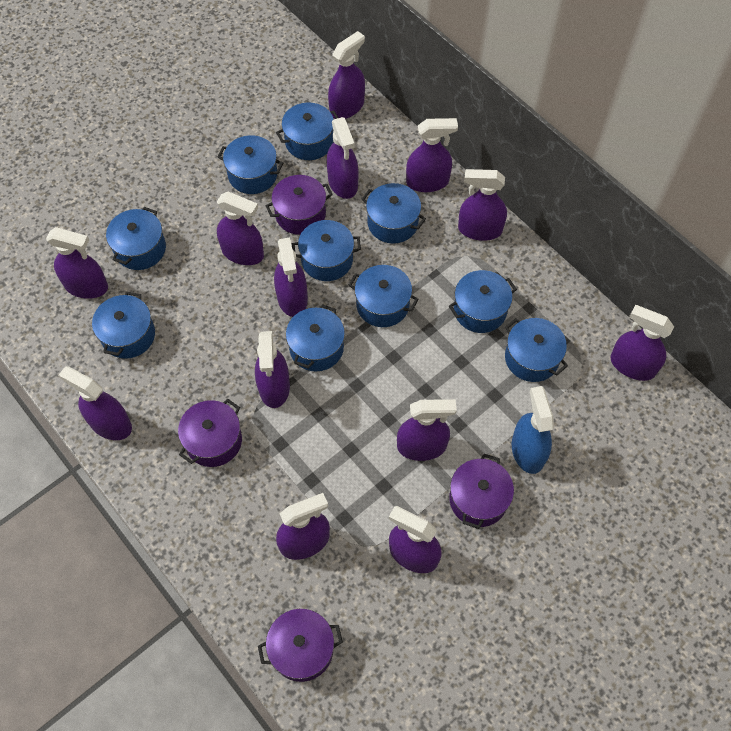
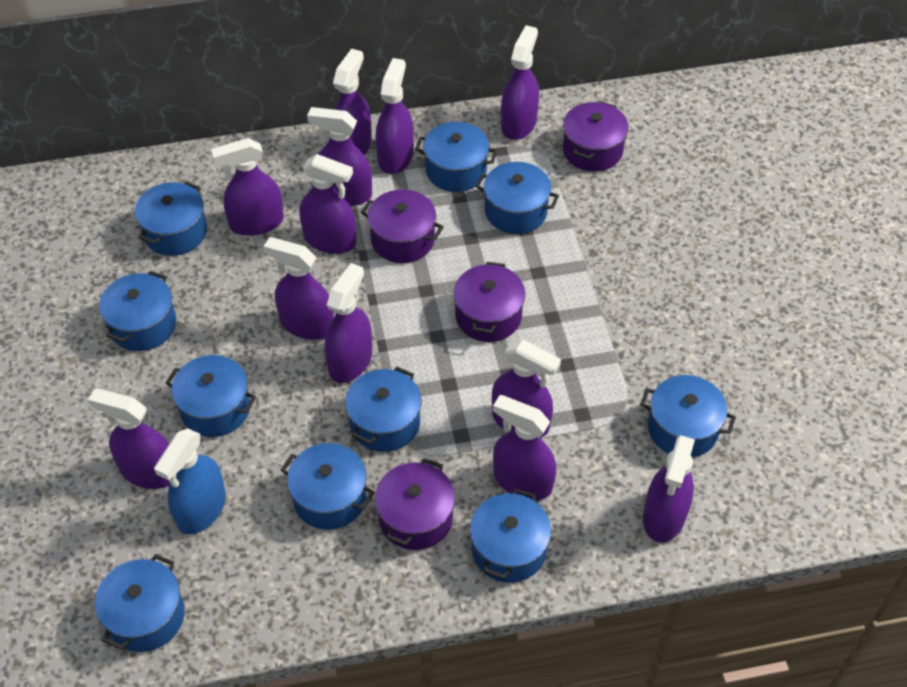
purple spray bottle: 13 -> 12

